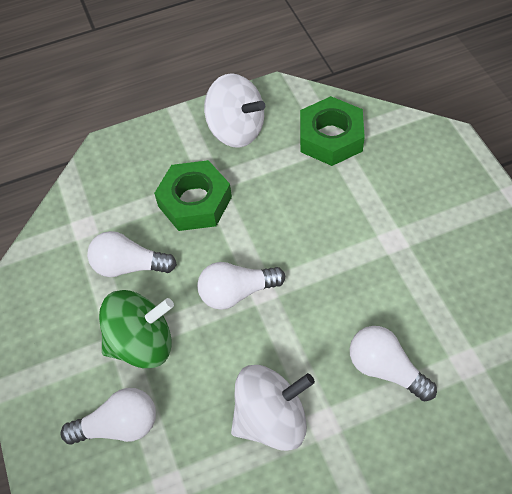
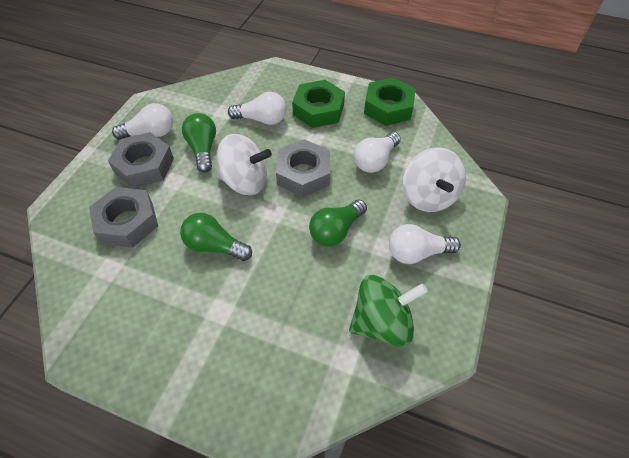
green light bulb: 0 -> 3
grey nut: 0 -> 3

